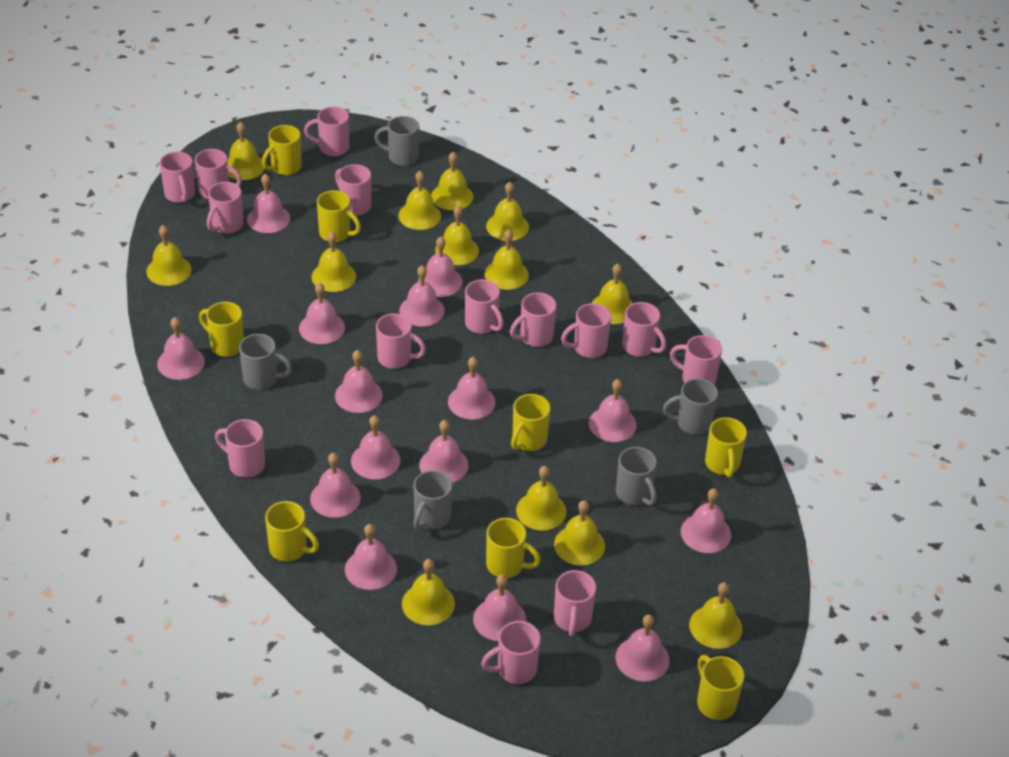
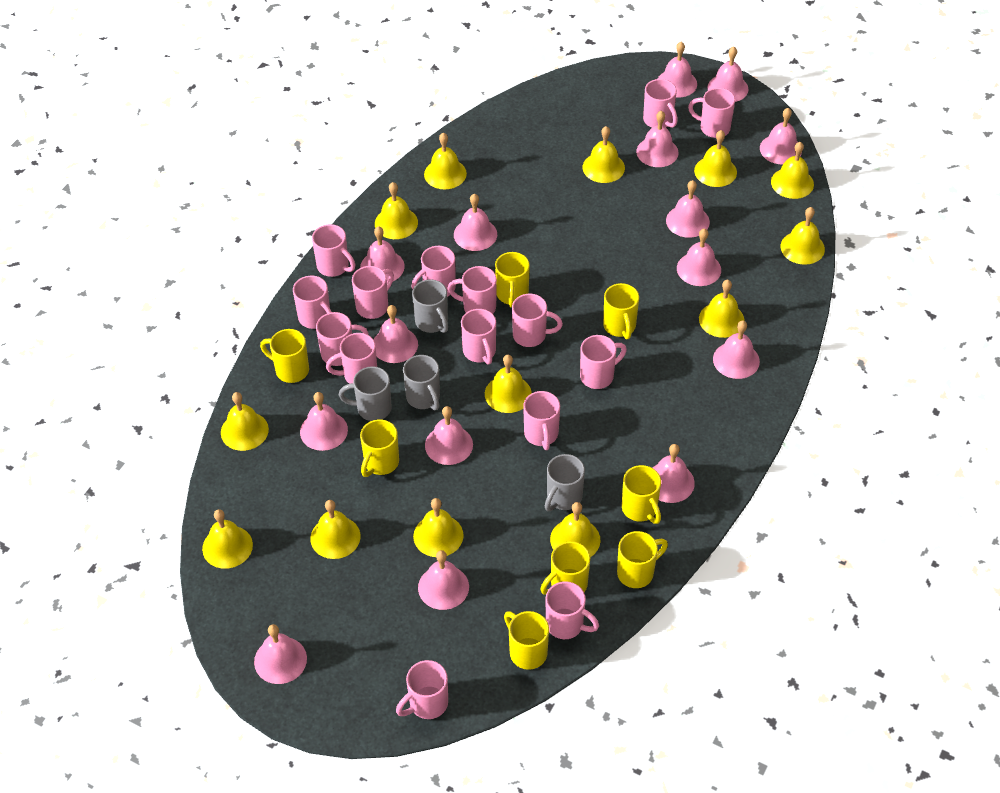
grey mug: 5 -> 4
pink mug: 14 -> 15

